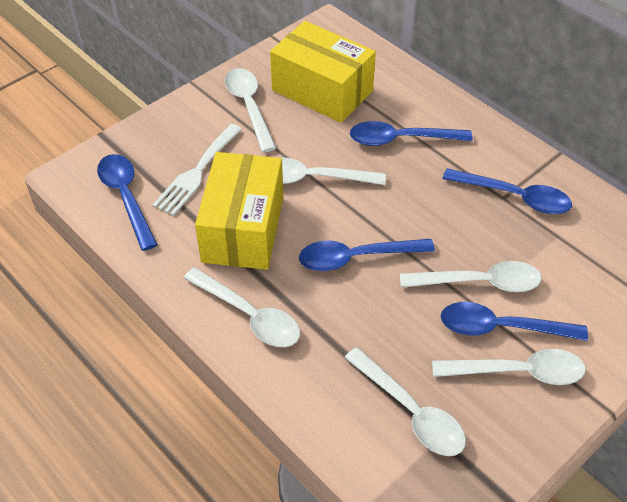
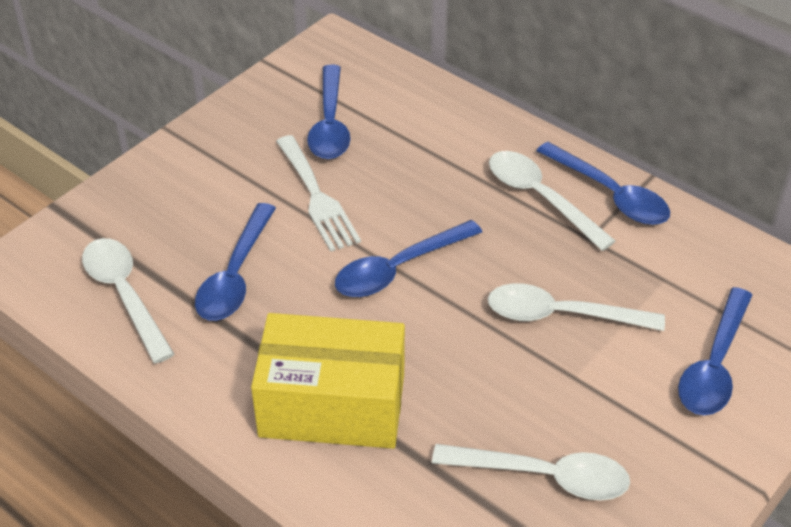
white spoon: 6 -> 4
yellow box: 2 -> 1

